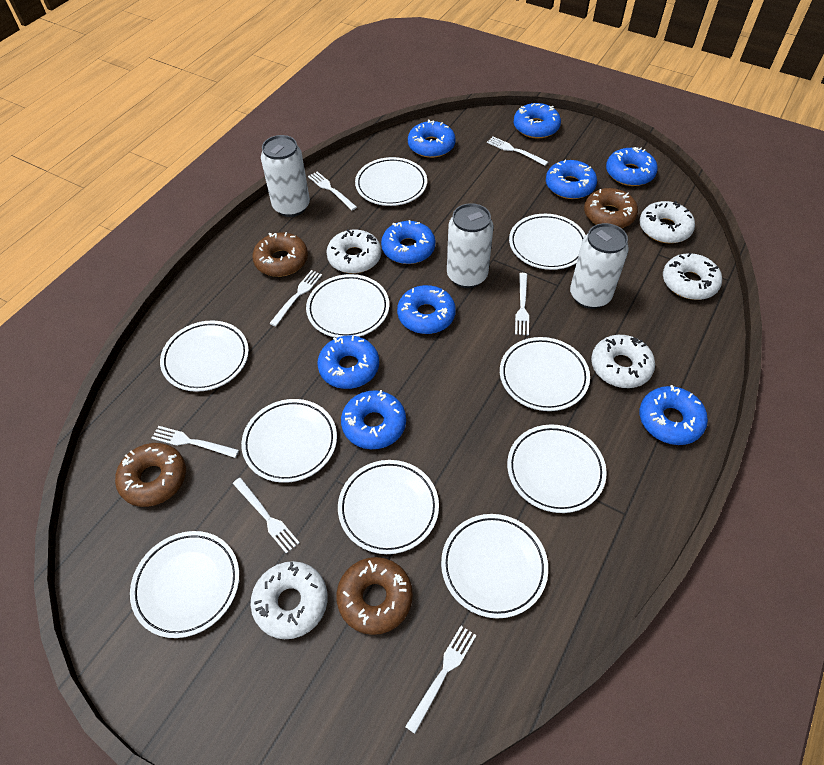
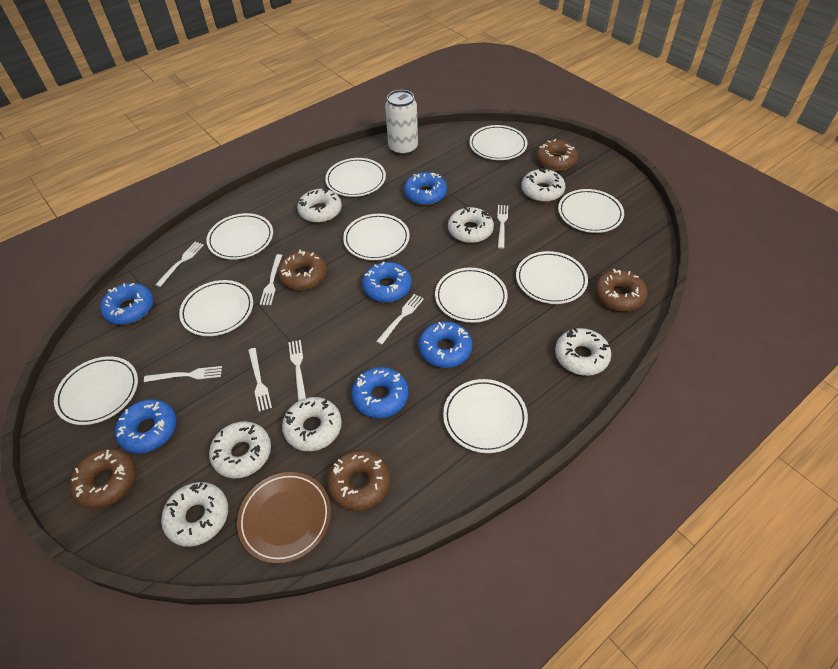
blue donut: 9 -> 6
brown donut: 4 -> 5
brown plate: 0 -> 1
white can: 3 -> 1
white donut: 5 -> 7

